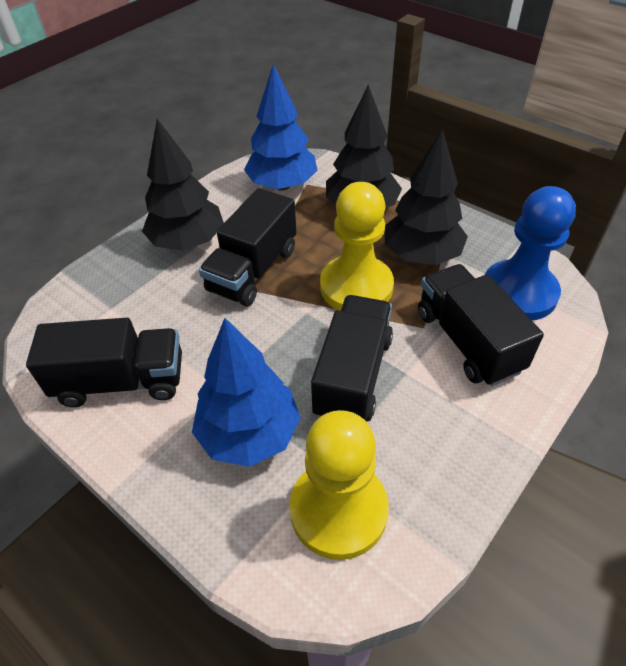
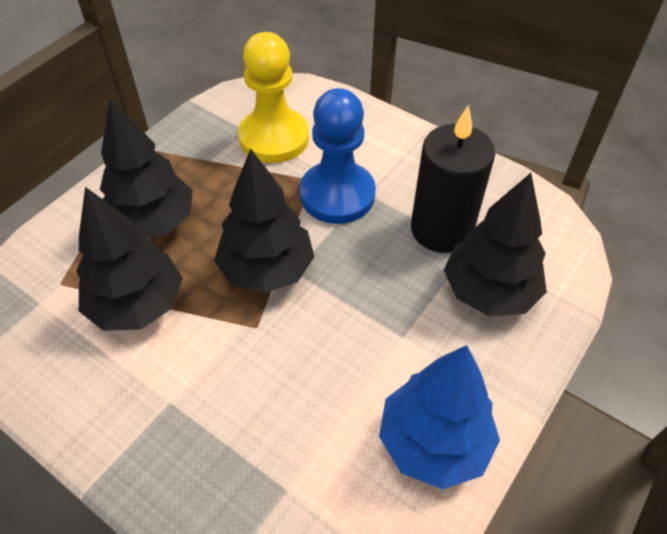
black candle: 0 -> 1
black tree: 3 -> 4
black truck: 4 -> 0
blue tree: 2 -> 1
yellow pawn: 2 -> 1

